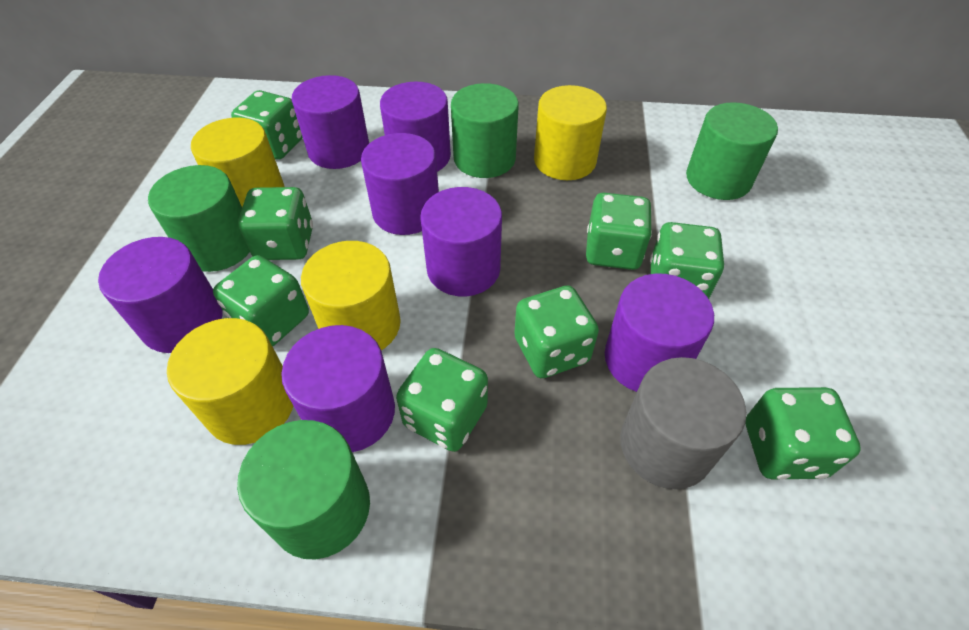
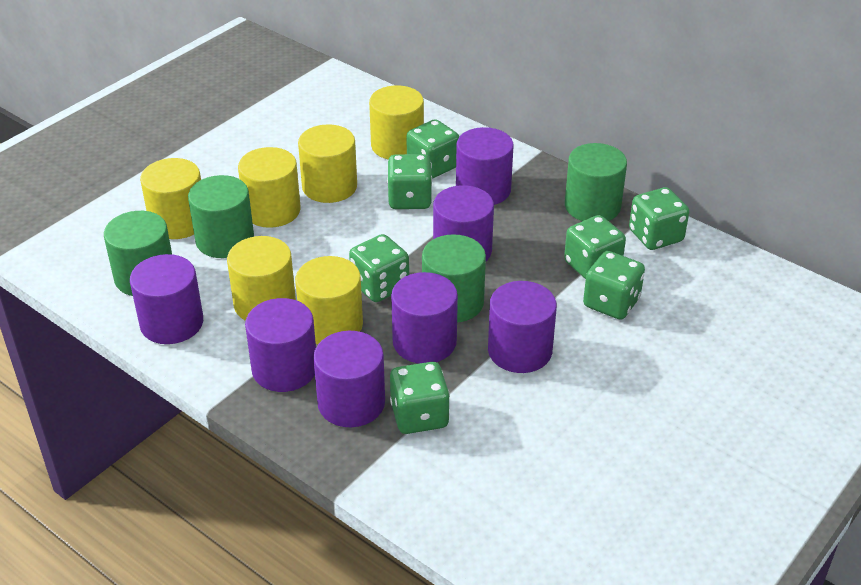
green dice: 8 -> 7
grey cylinder: 1 -> 0
yellow cylinder: 4 -> 6

